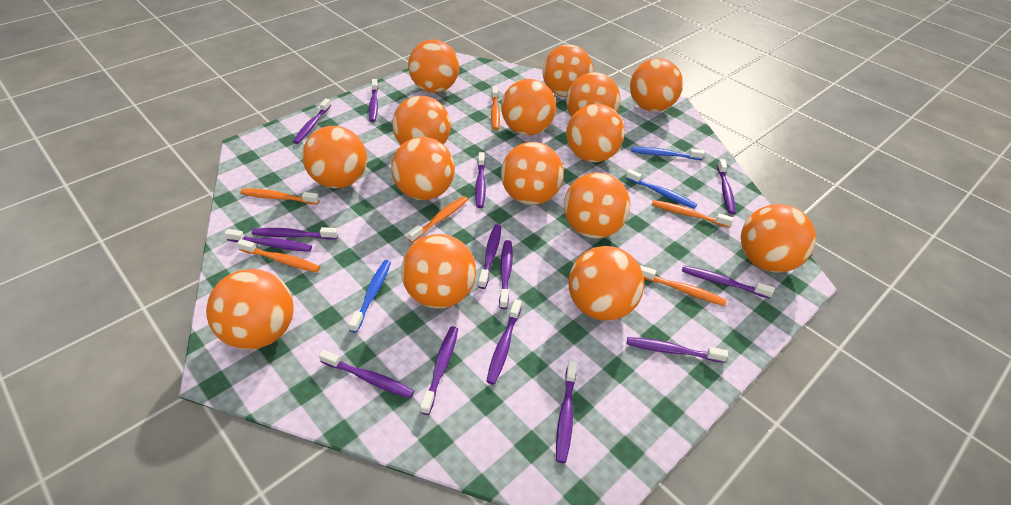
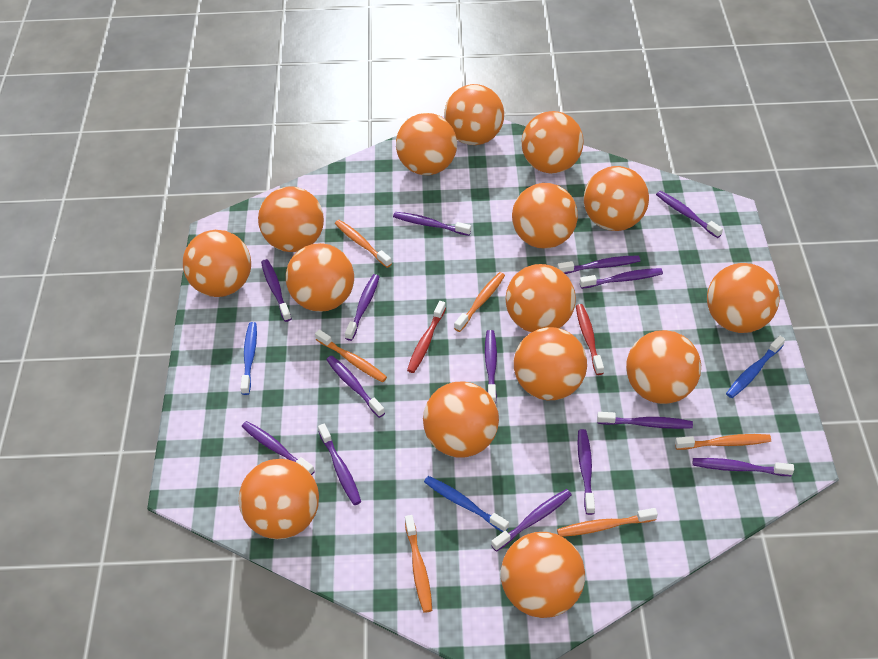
red toothbrush: 0 -> 2

